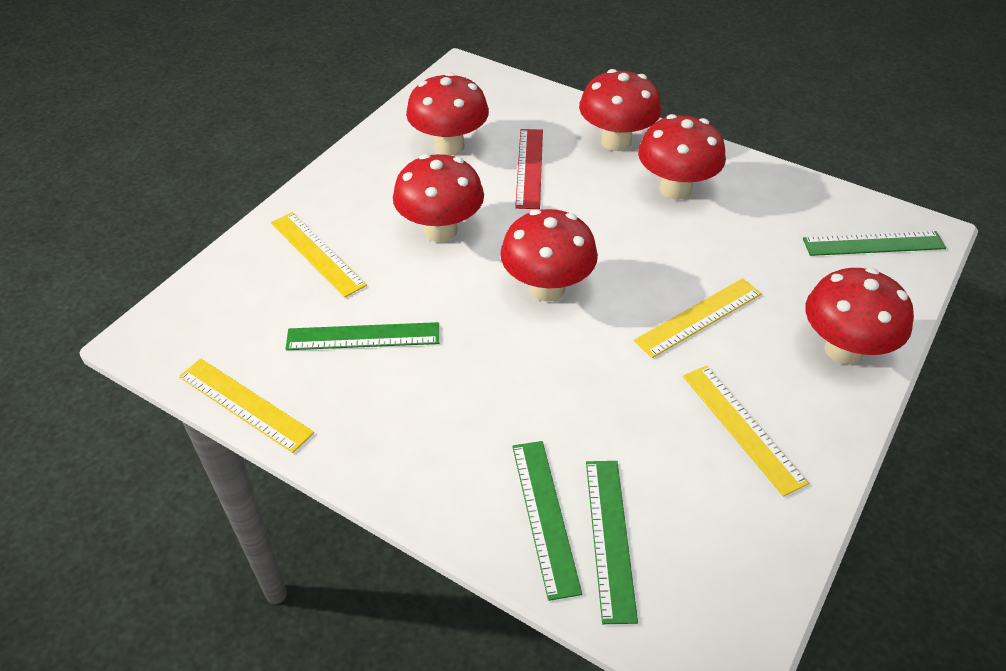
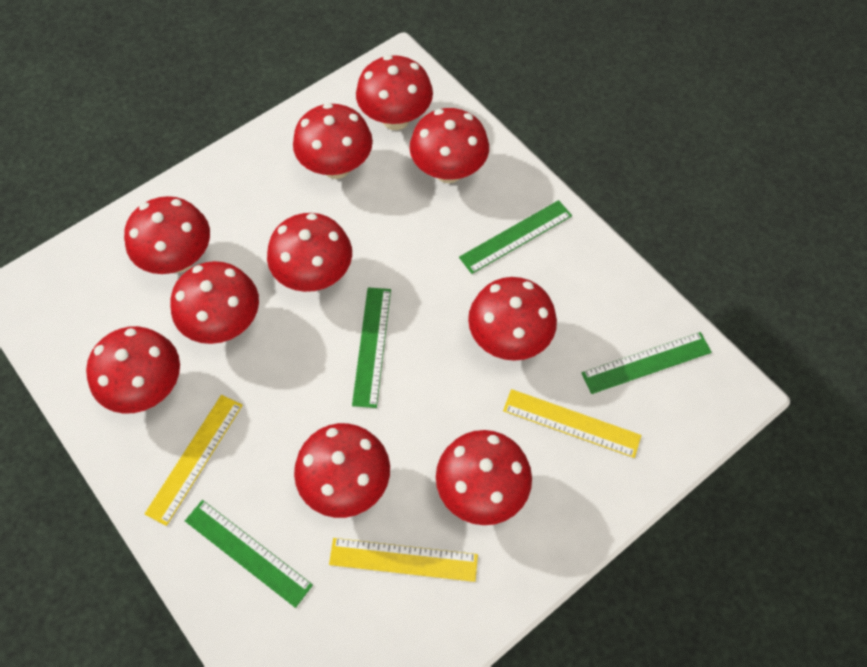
red mushroom: 6 -> 10
red ruler: 1 -> 0
yellow ruler: 4 -> 3

